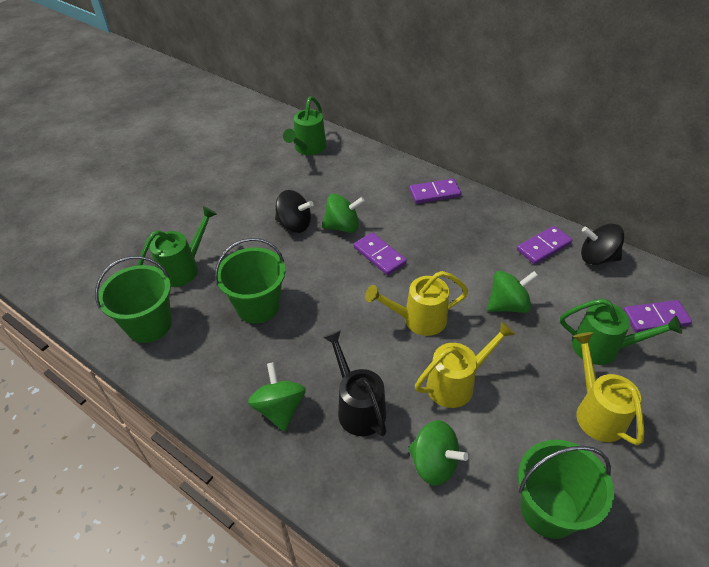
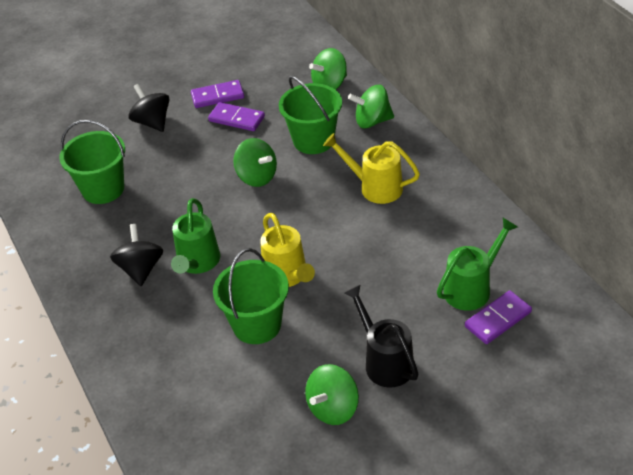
green watering can: 3 -> 2
purple domino: 4 -> 3
yellow watering can: 3 -> 2

